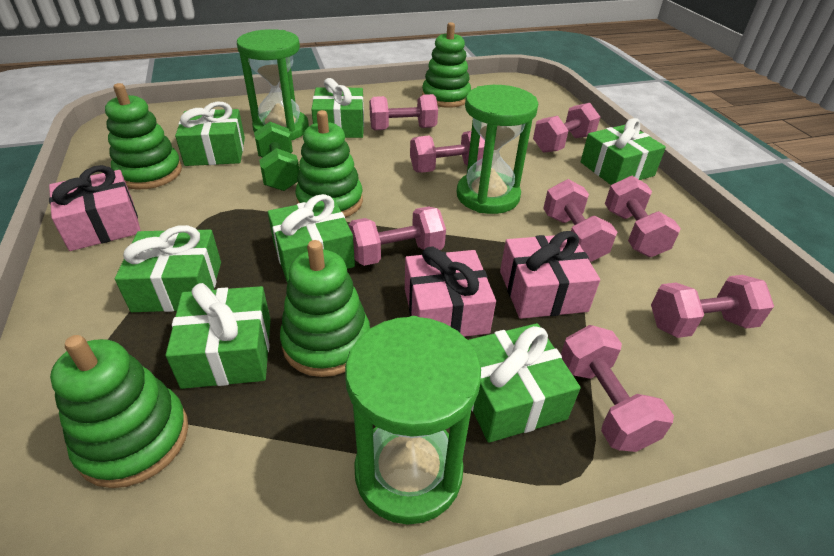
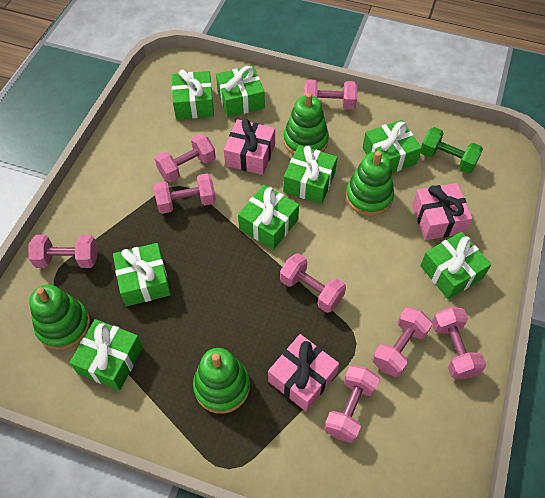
green gift: 7 -> 8
green hourglass: 3 -> 0
green stacking toy: 5 -> 4

